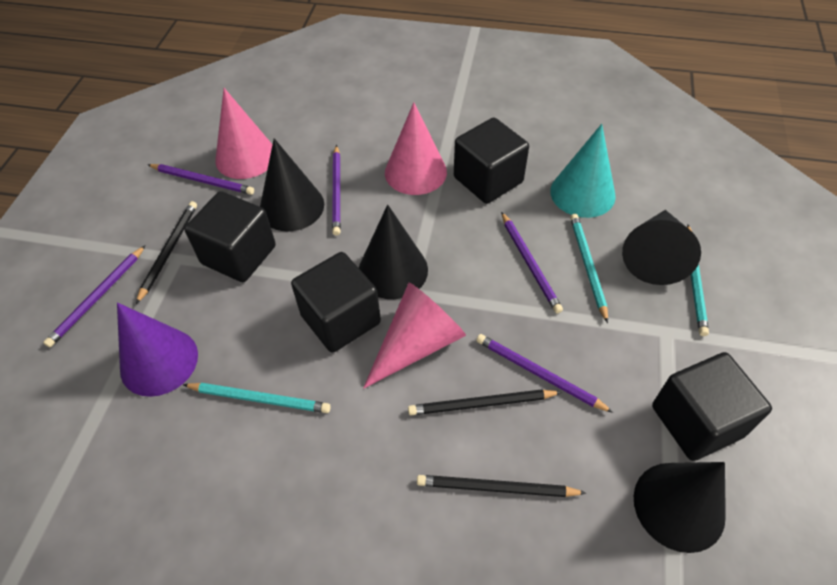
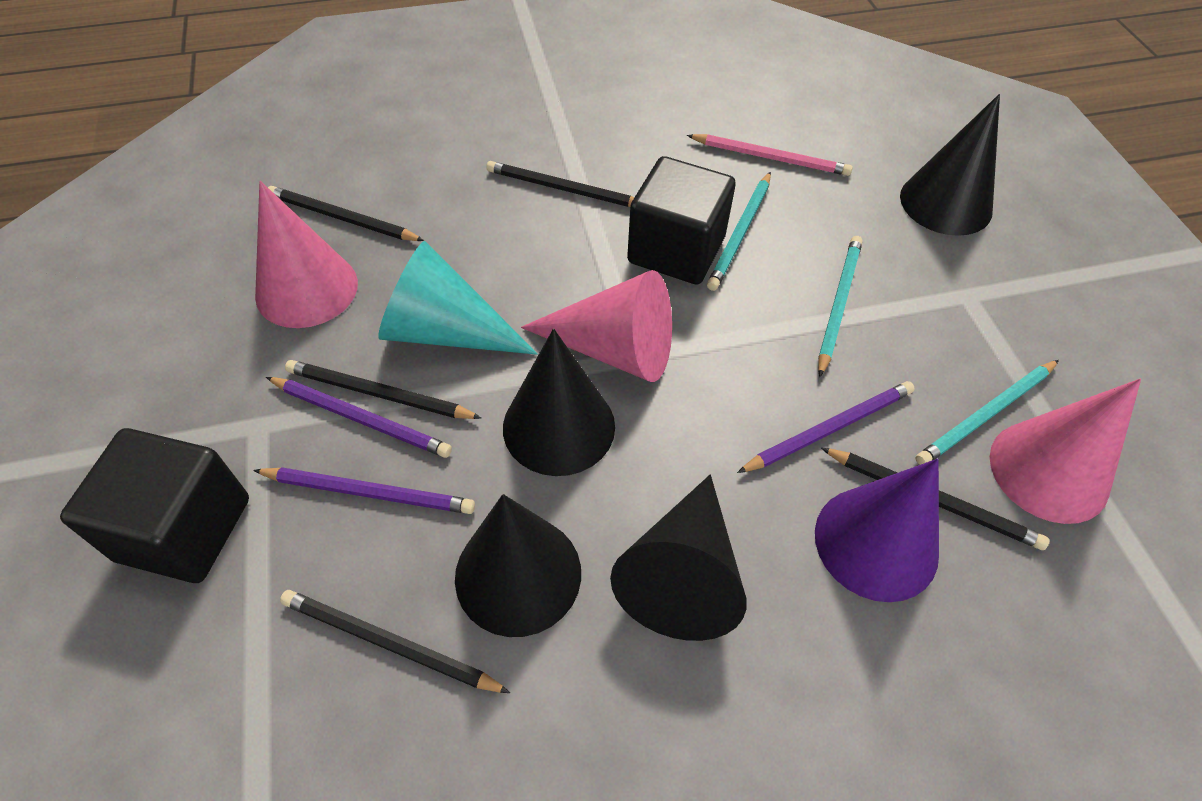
black cube: 4 -> 2
black pencil: 3 -> 5
pink pencil: 0 -> 1
purple pencil: 5 -> 3

